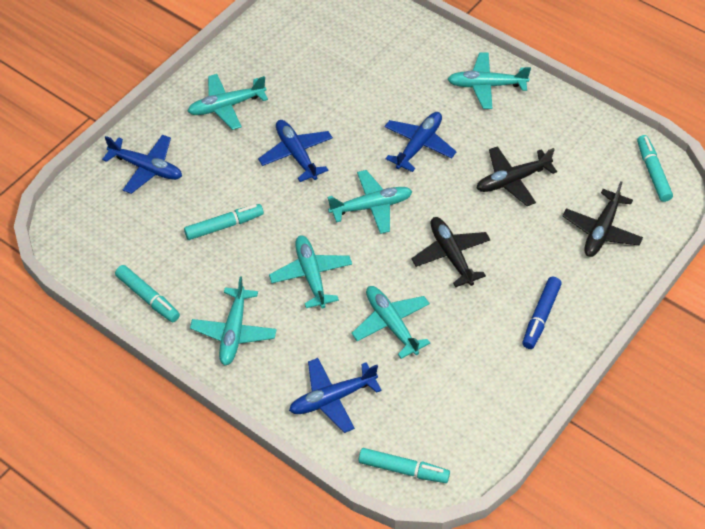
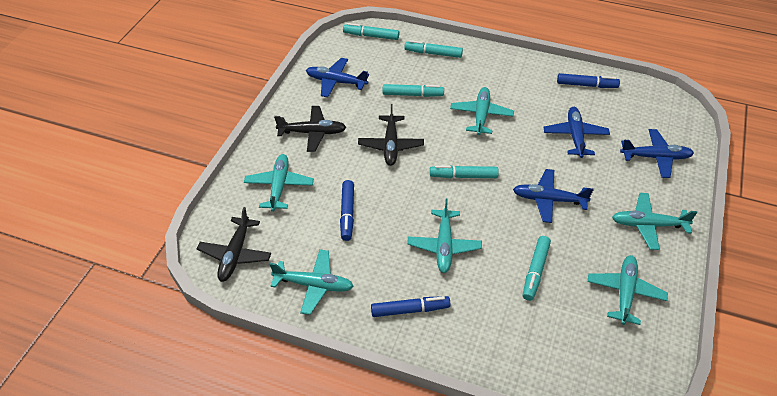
blue marker: 1 -> 3
turquoise marker: 4 -> 5

